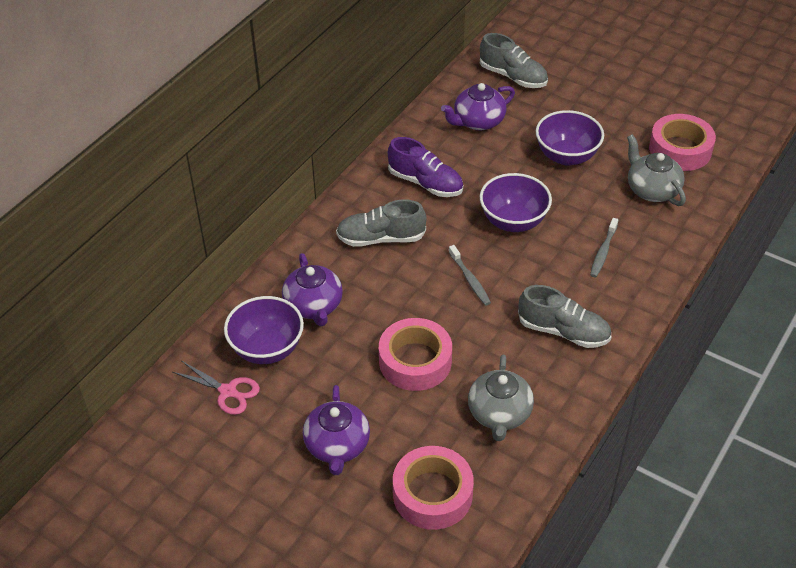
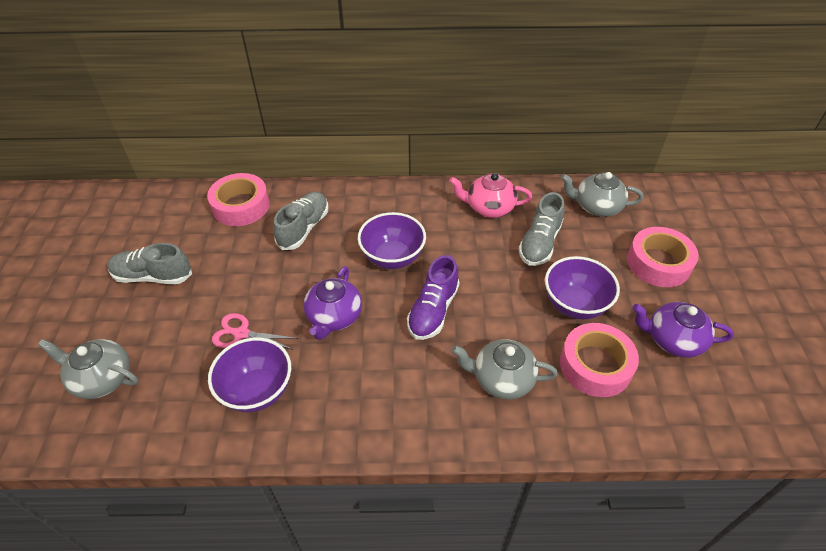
grey teapot: 2 -> 3
grey toothbrush: 2 -> 0
pink teapot: 0 -> 1
purple teapot: 3 -> 2

